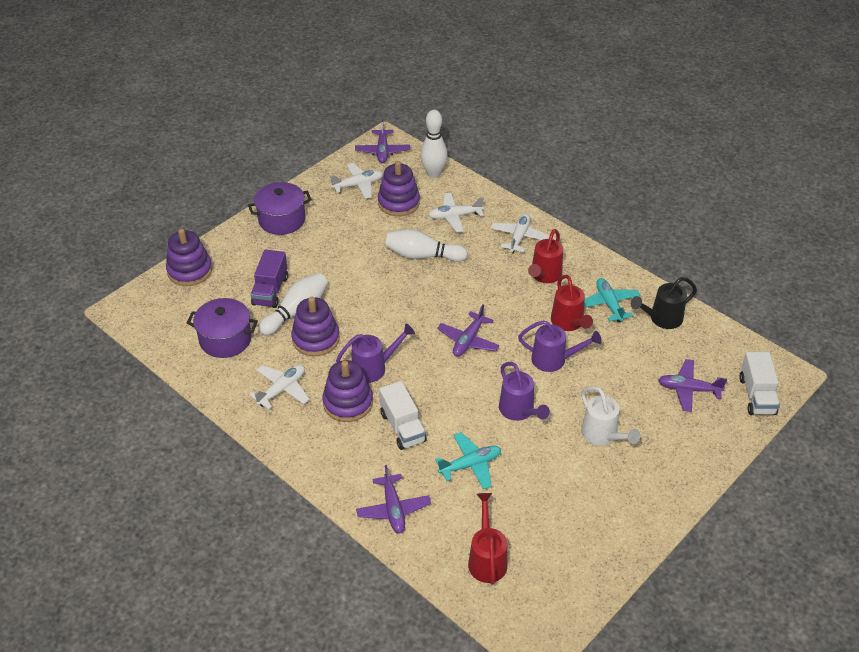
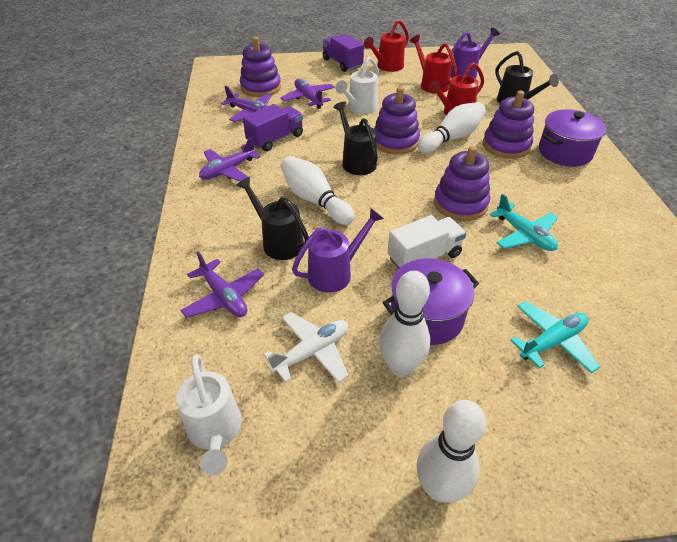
black watering can: 1 -> 3
purple truck: 1 -> 2
purple watering can: 3 -> 2
white bowling pin: 3 -> 4
white plane: 4 -> 1
white truck: 2 -> 1
white watering can: 1 -> 2

